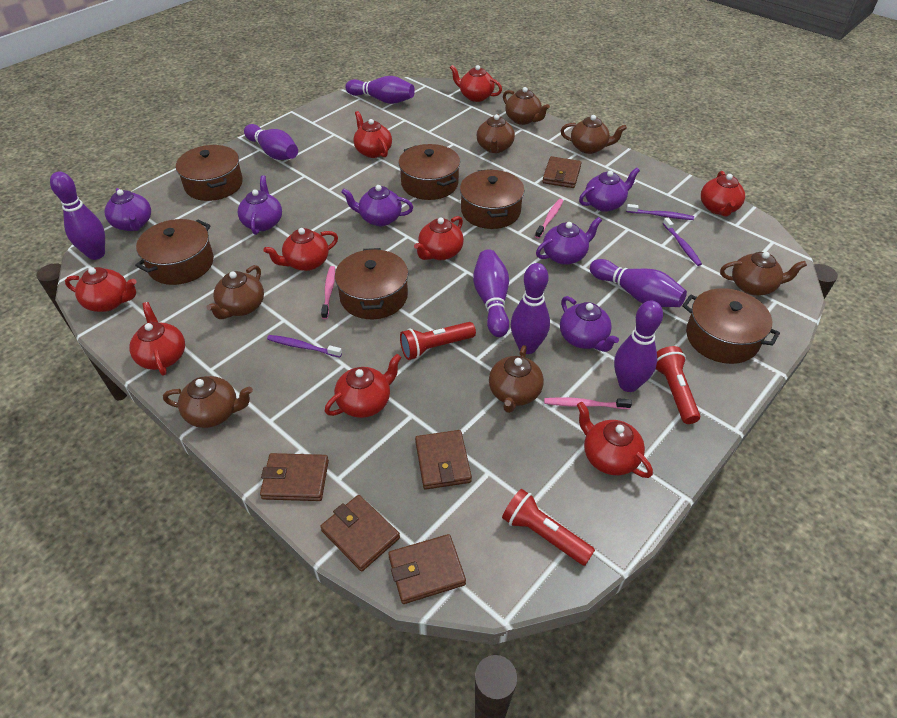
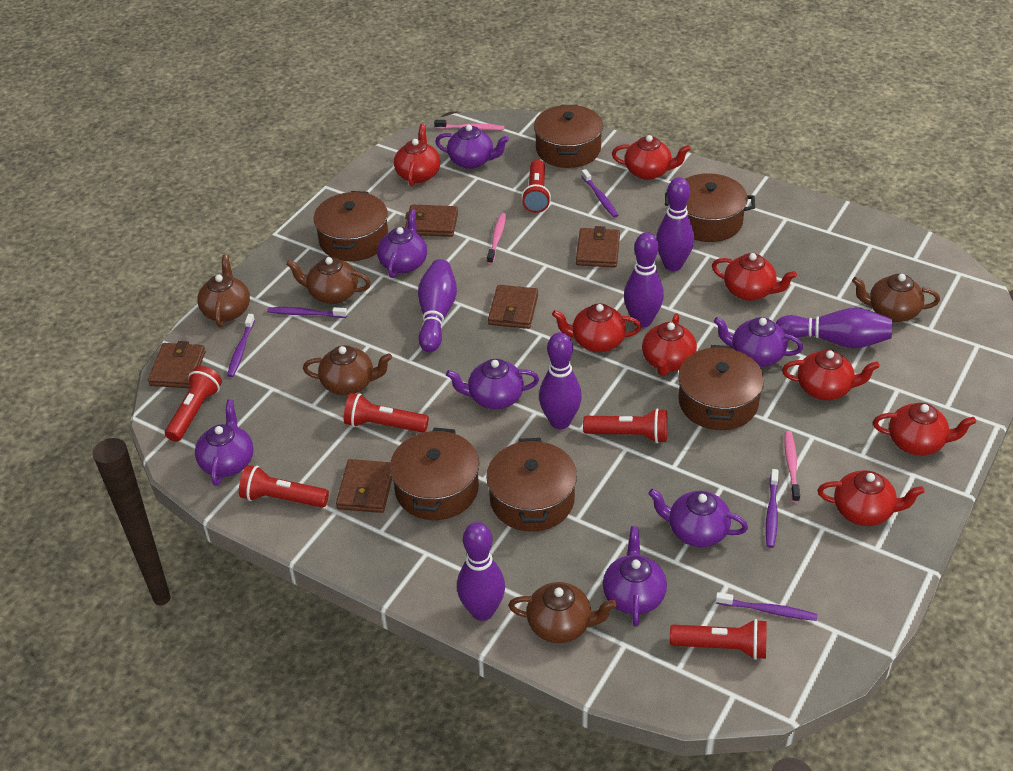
brown teapot: 7 -> 5
purple bowling pin: 7 -> 6
purple teapot: 6 -> 7
purple toothbrush: 3 -> 5
red flashlight: 3 -> 6
red teapot: 9 -> 8

